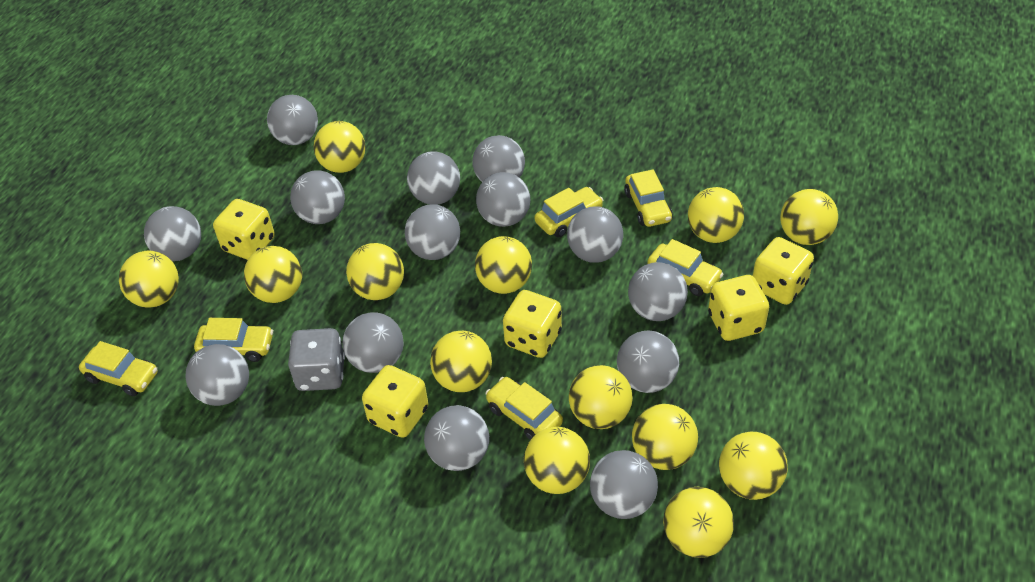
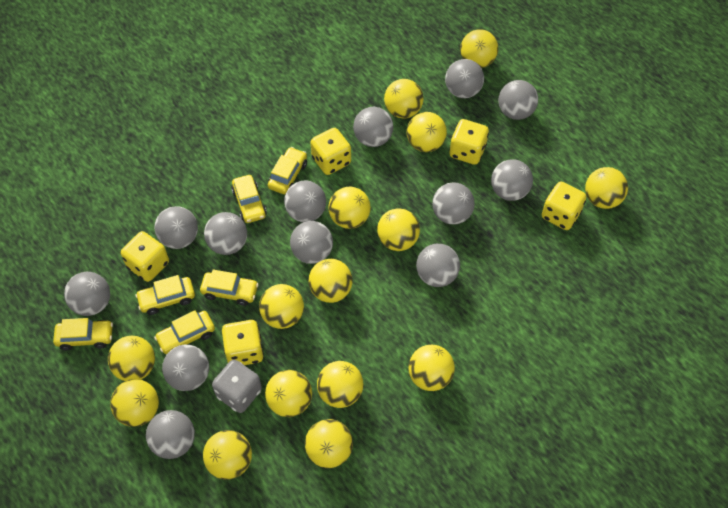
grey ball: 14 -> 13
yellow ball: 13 -> 15

